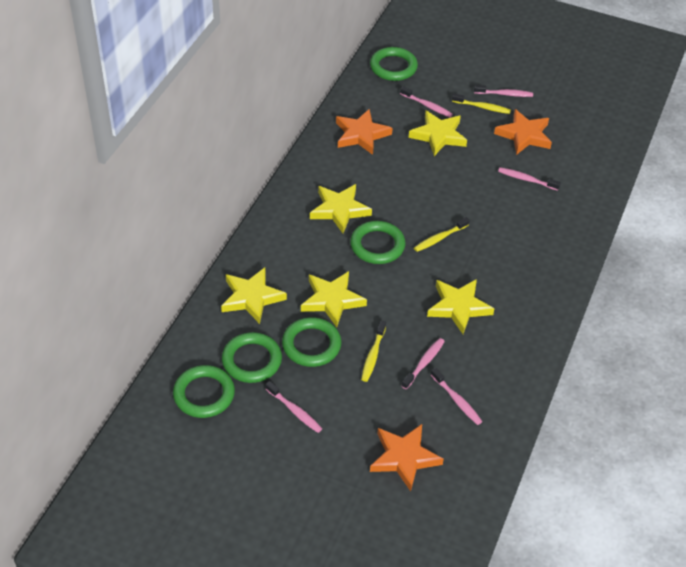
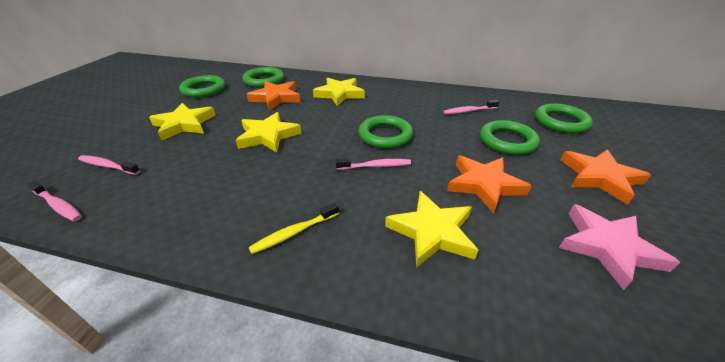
pink star: 0 -> 1
pink toothbrush: 6 -> 4
yellow star: 5 -> 4
yellow toothbrush: 3 -> 1

